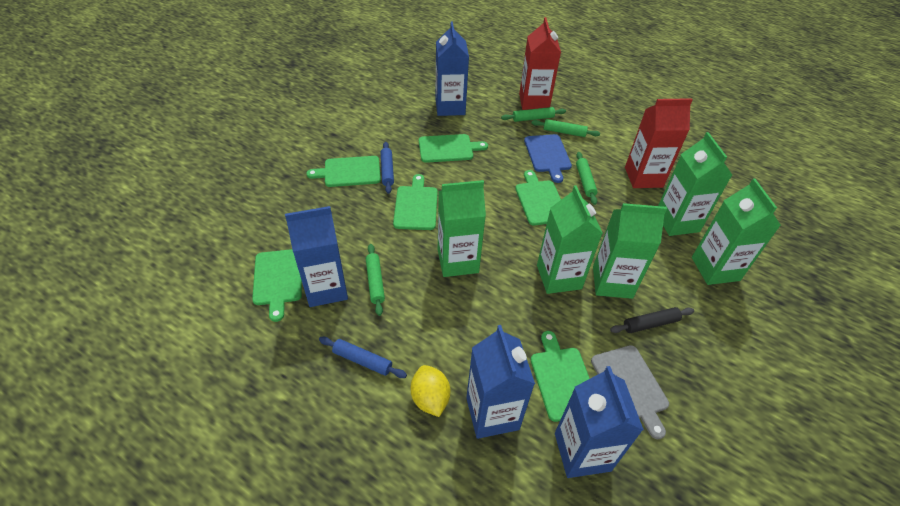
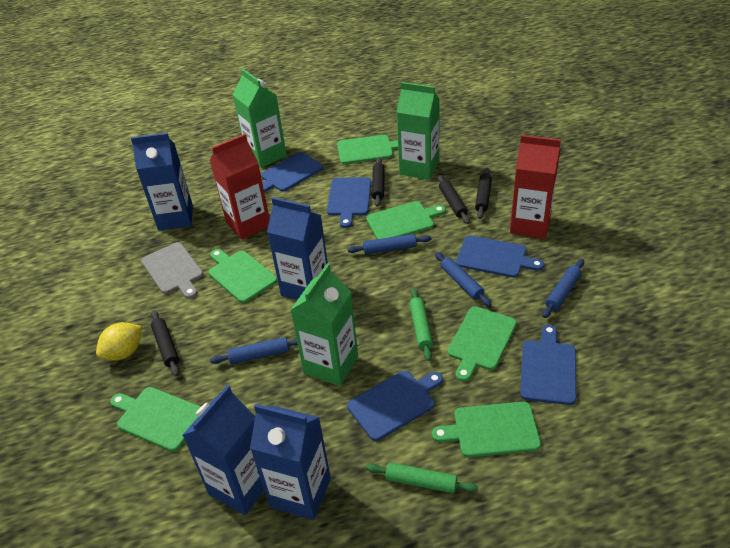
black rolling pin: 1 -> 4
blue cutting board: 1 -> 5
blue rolling pin: 2 -> 4
green carton: 5 -> 3
green rolling pin: 4 -> 2

